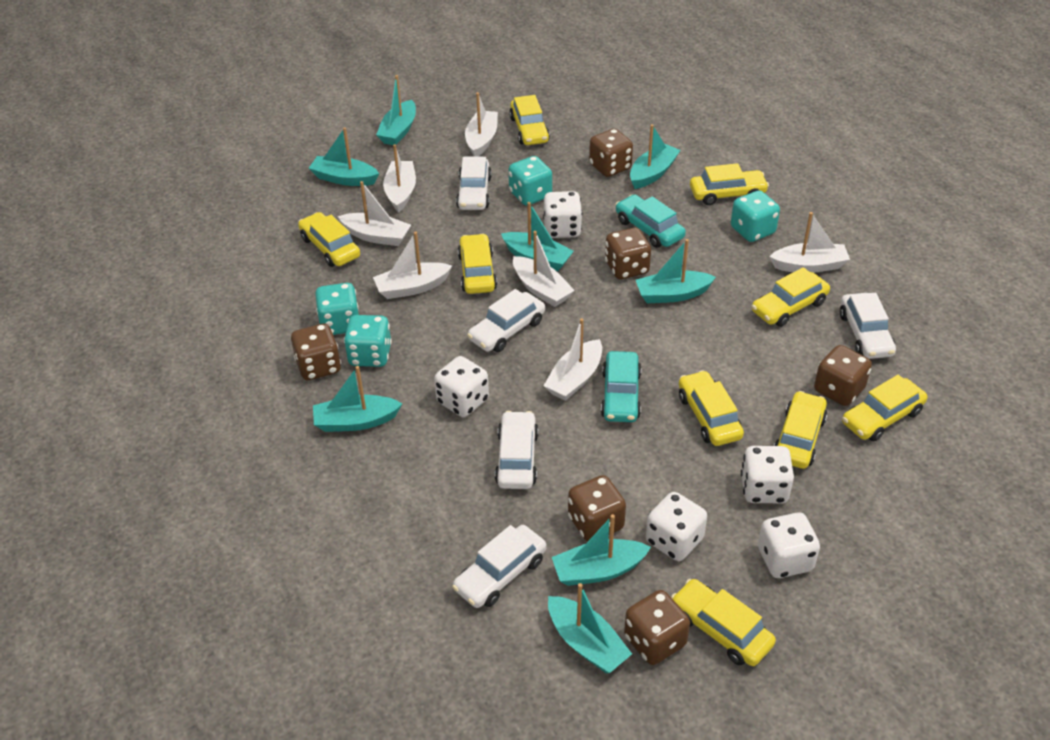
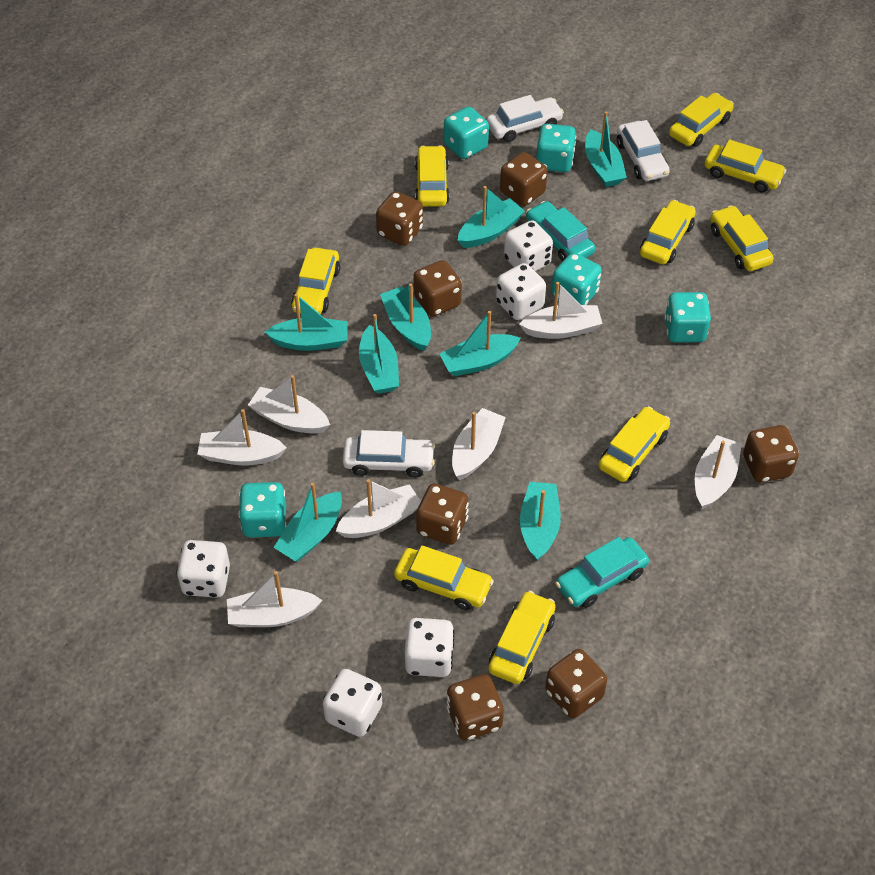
brown dice: 6 -> 7
turquoise dice: 4 -> 5
white car: 5 -> 3

